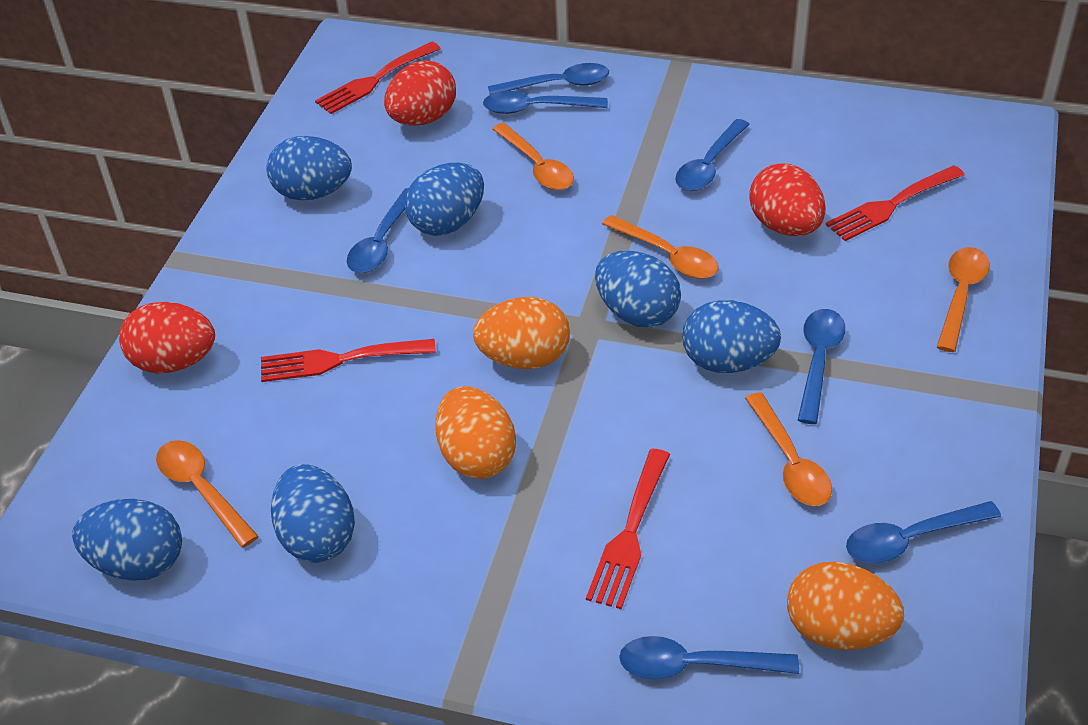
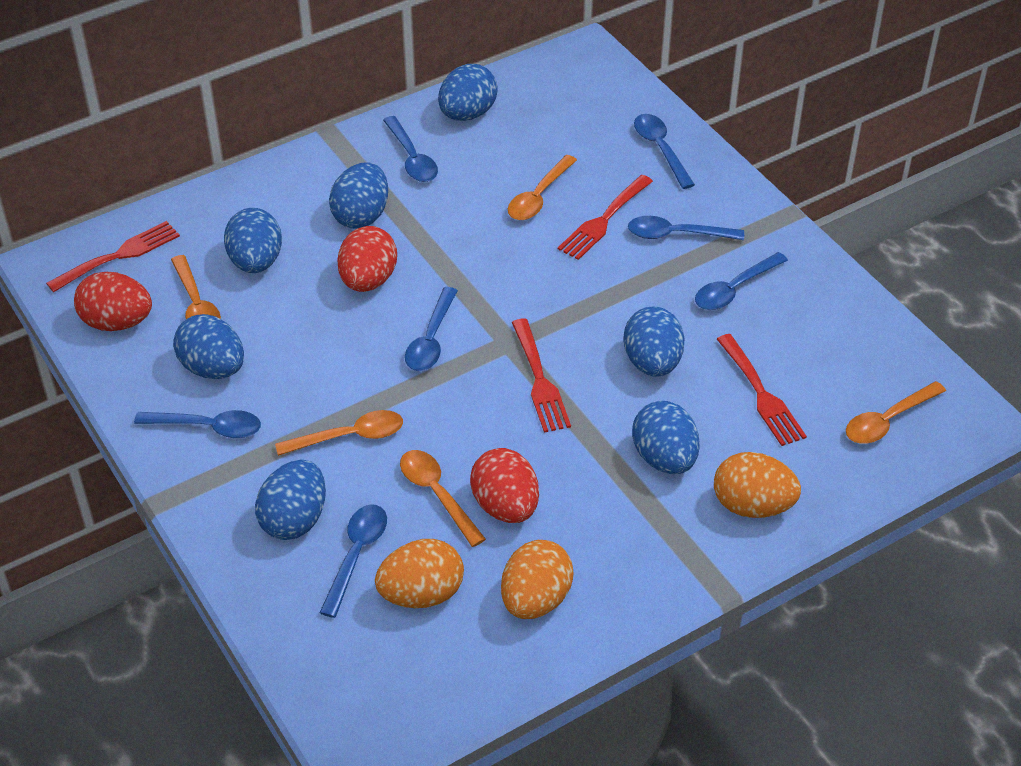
blue egg: 6 -> 7

